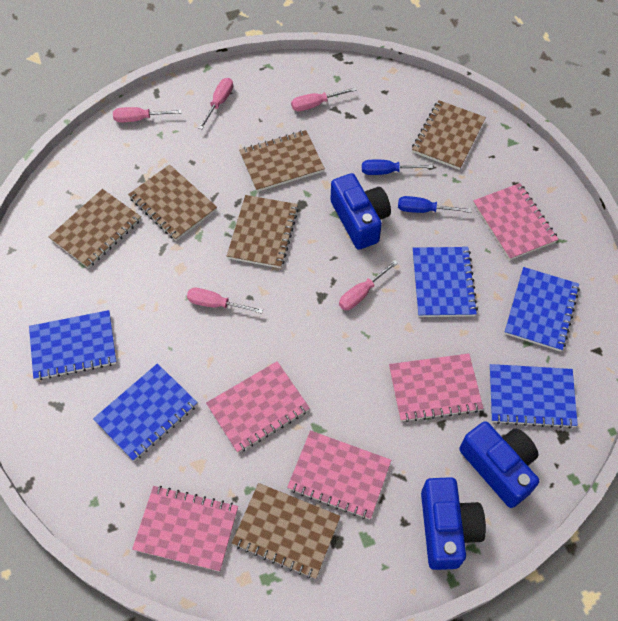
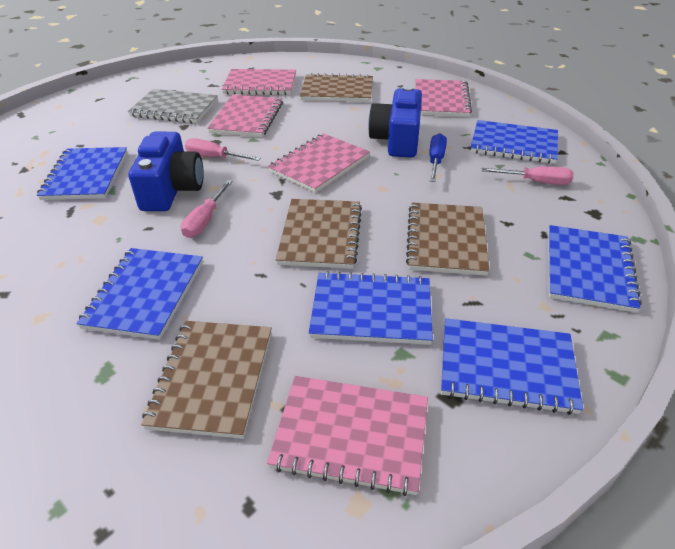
blue camera: 3 -> 2
blue notebook: 5 -> 6
blue screwdriver: 2 -> 1
brown notebook: 6 -> 4
grey notebook: 0 -> 1
pink screwdriver: 5 -> 3

